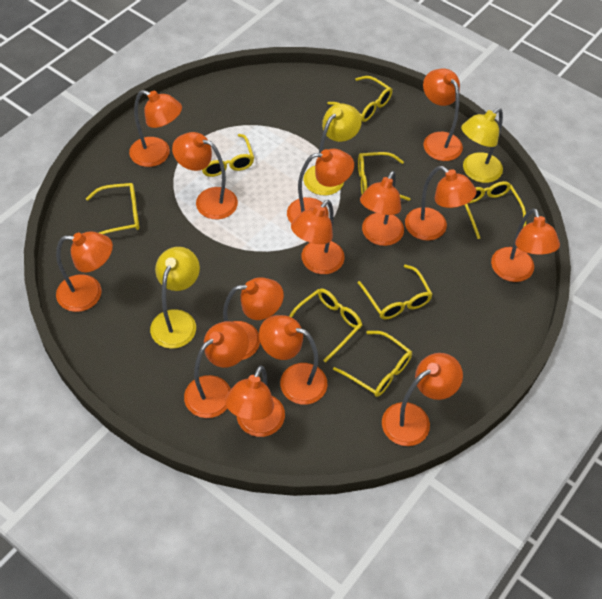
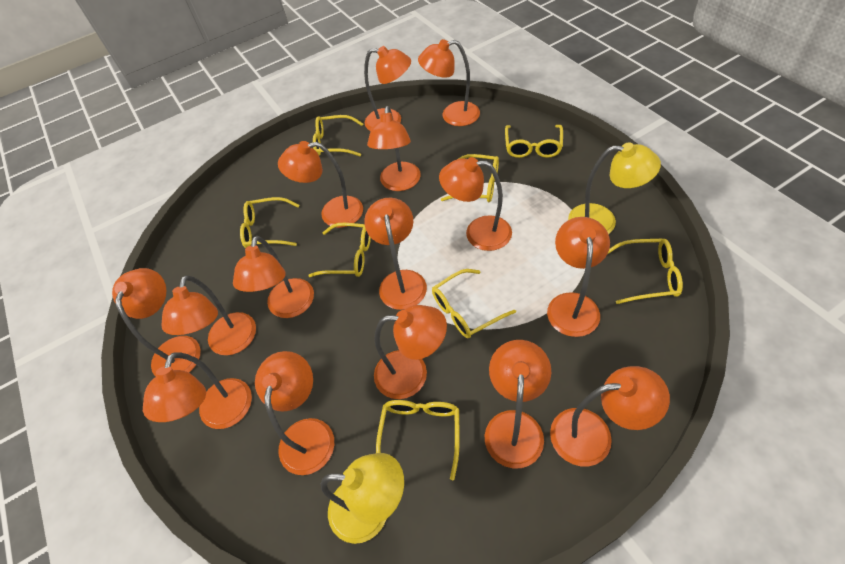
orange lamp: 14 -> 15
yellow lamp: 3 -> 2

